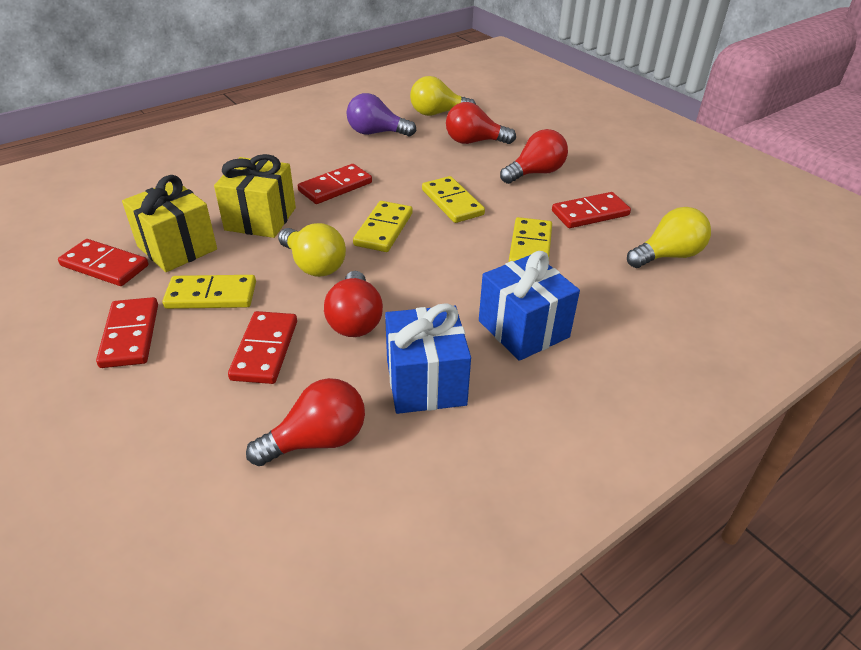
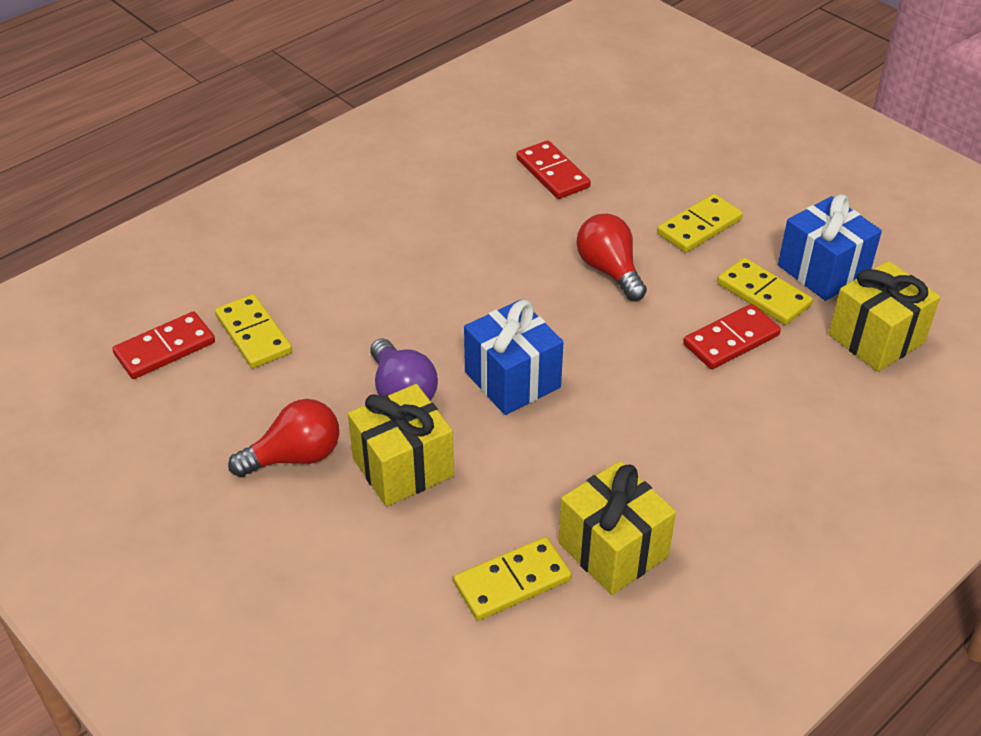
red domino: 5 -> 3
red light bulb: 4 -> 2
yellow gift: 2 -> 3
yellow light bulb: 3 -> 0

